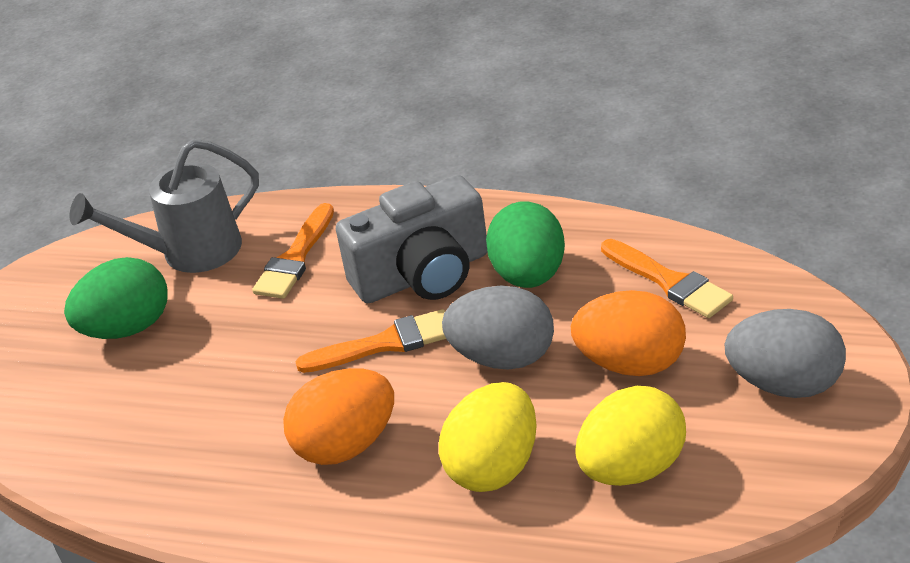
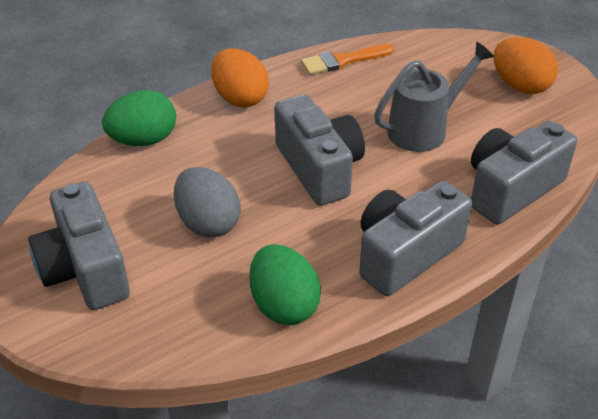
grey camera: 1 -> 4
grey egg: 2 -> 1
orange brush: 3 -> 1
yellow egg: 2 -> 0

